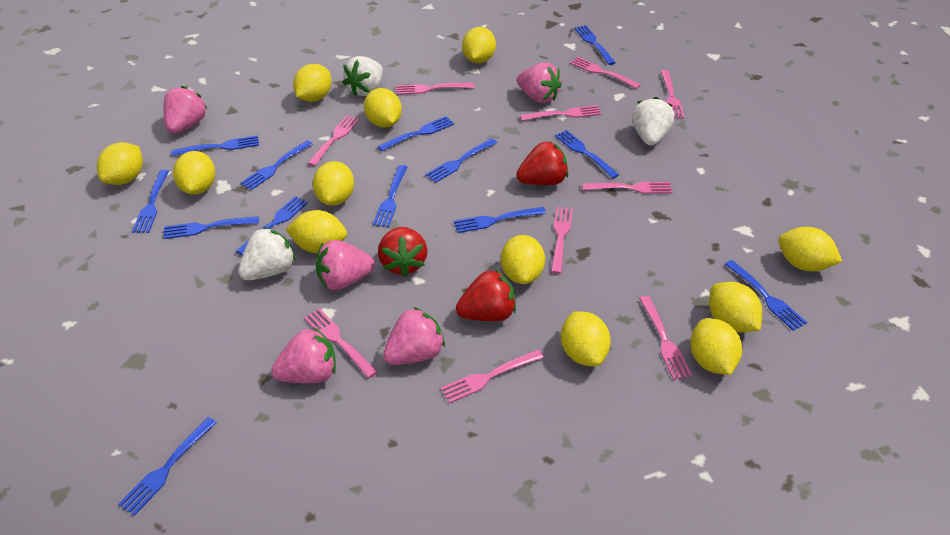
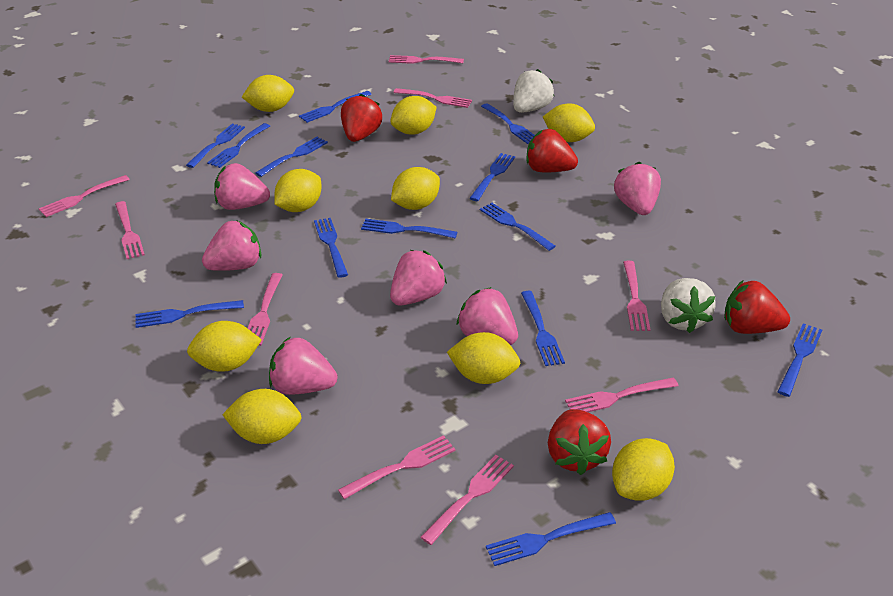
pink fork: 10 -> 9
pink strawberry: 5 -> 6
red strawberry: 3 -> 4
white strawberry: 3 -> 2
yellow lemon: 12 -> 9

